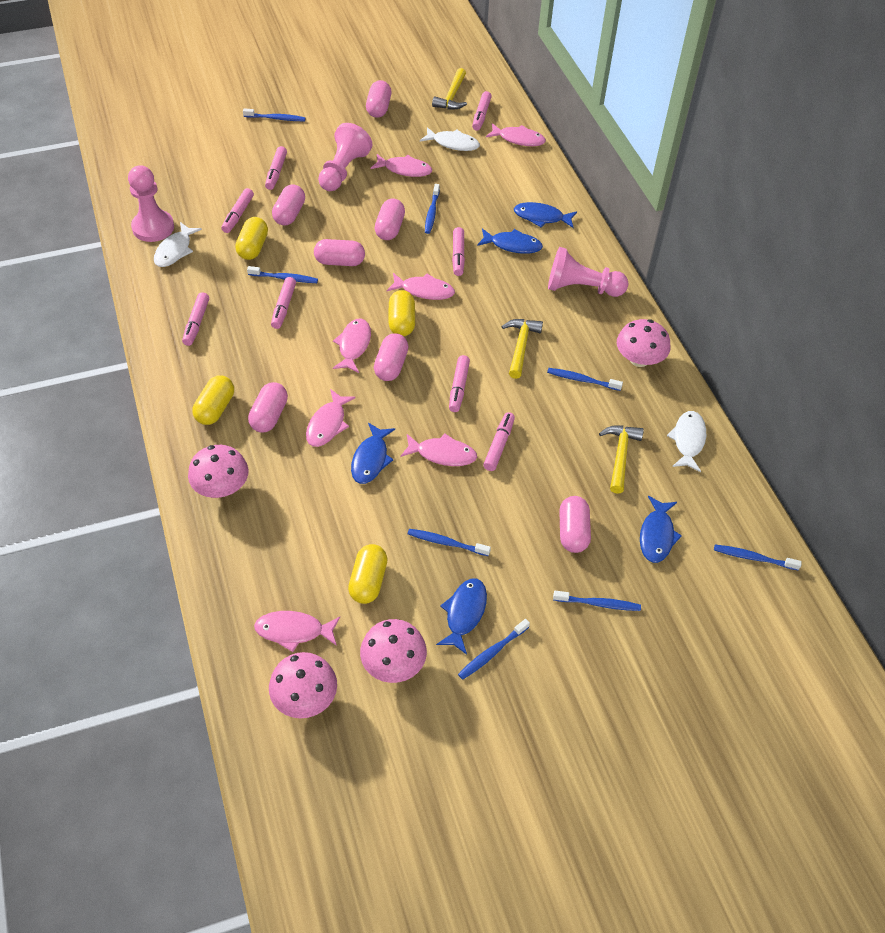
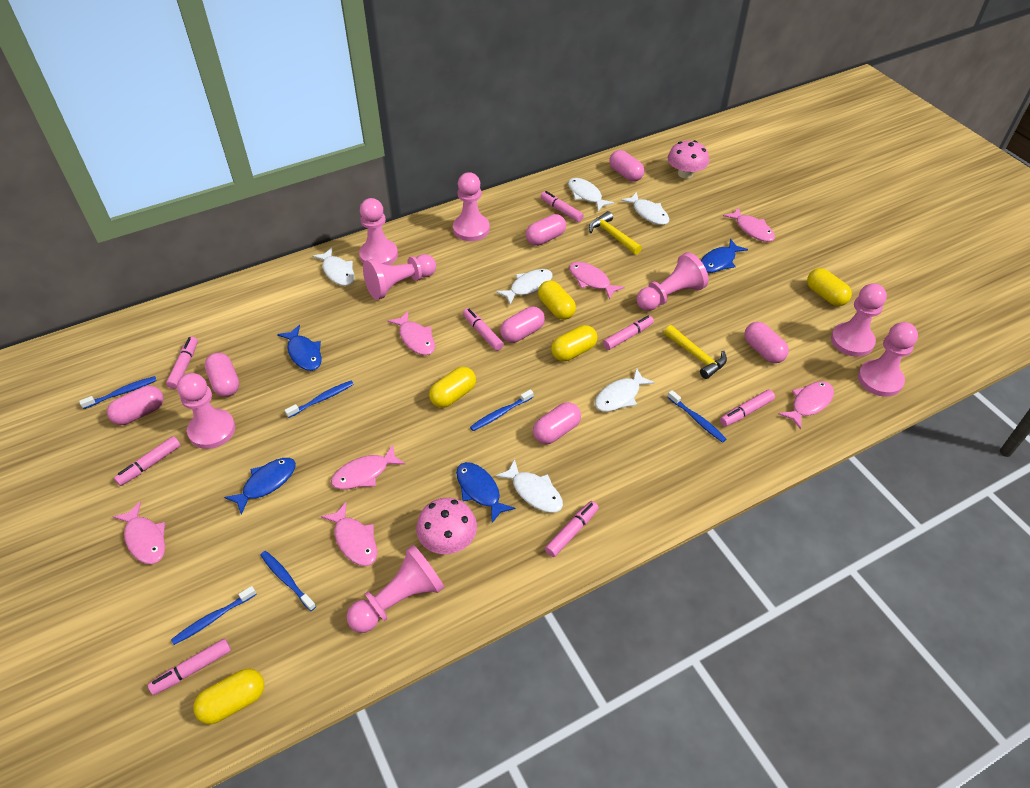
blue fish: 5 -> 4
blue toothbrush: 8 -> 6
pink mushroom: 4 -> 2
pink pawn: 3 -> 8
white fish: 3 -> 6
yellow capsule: 4 -> 5
yellow hammer: 3 -> 2

